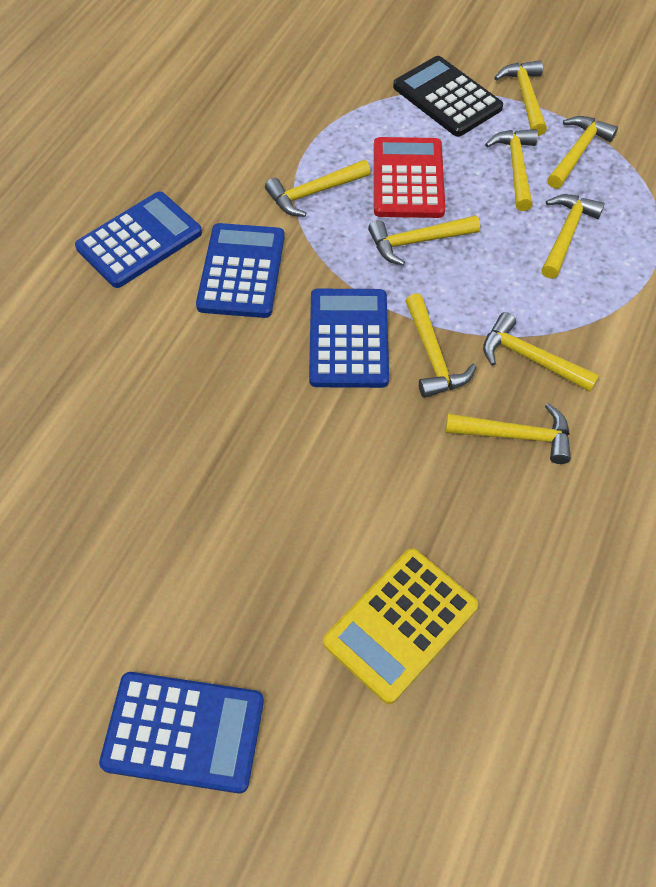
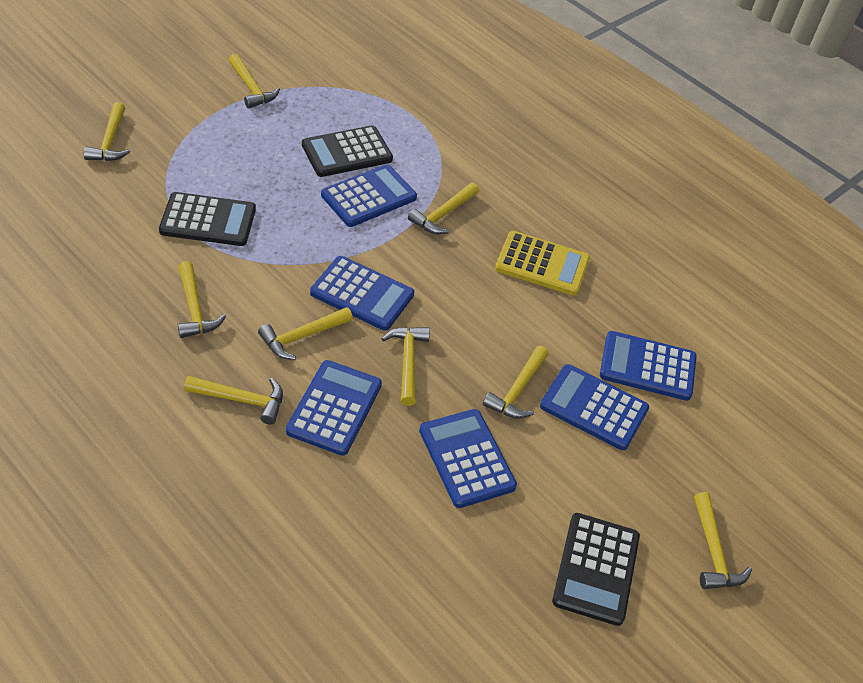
black calculator: 1 -> 3
blue calculator: 4 -> 6
red calculator: 1 -> 0

